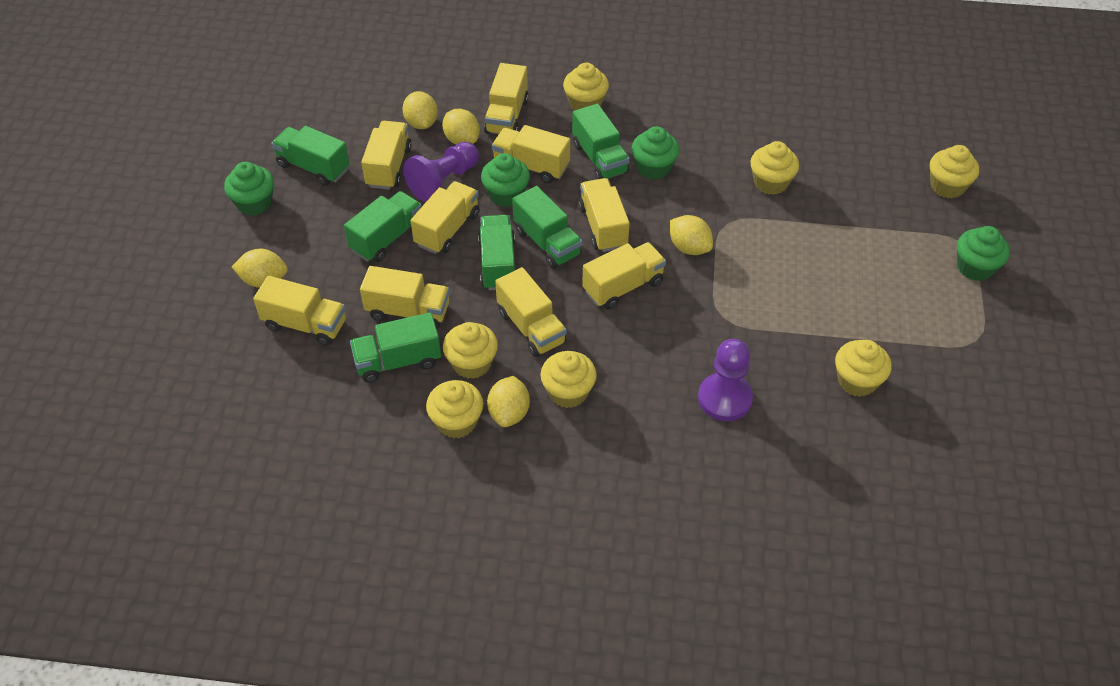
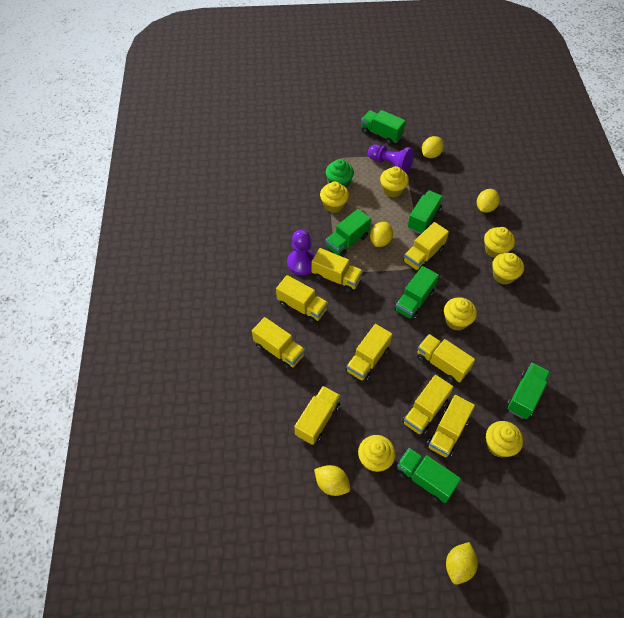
green cupcake: 4 -> 1

